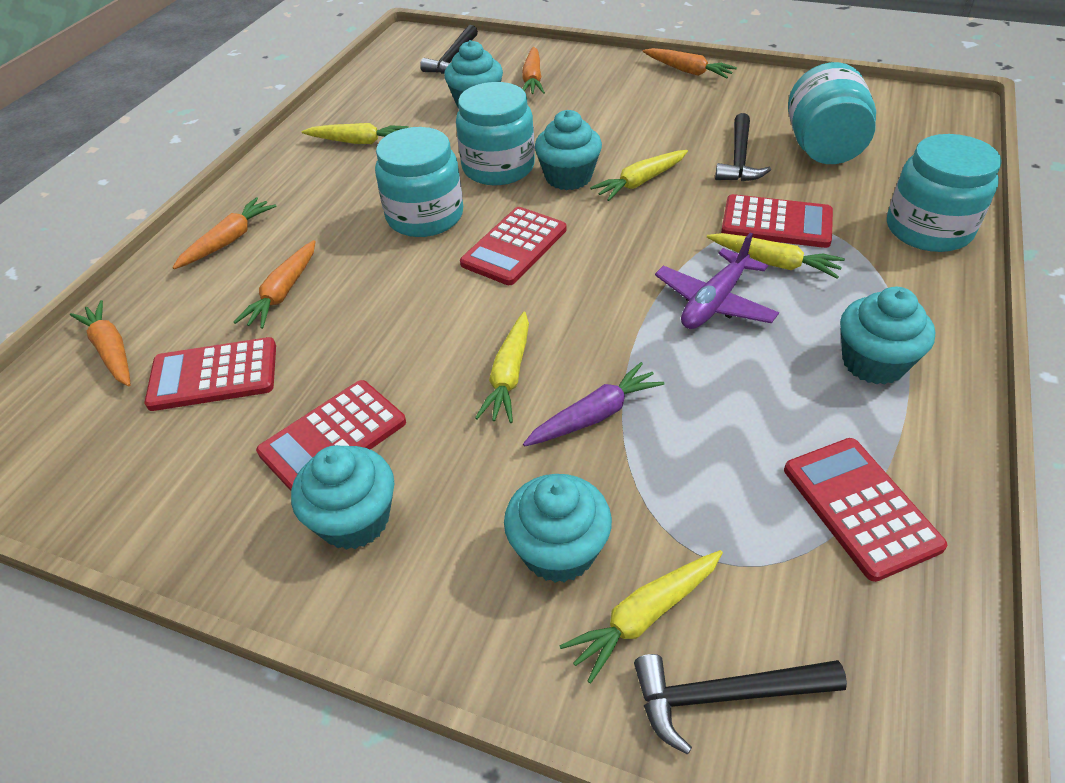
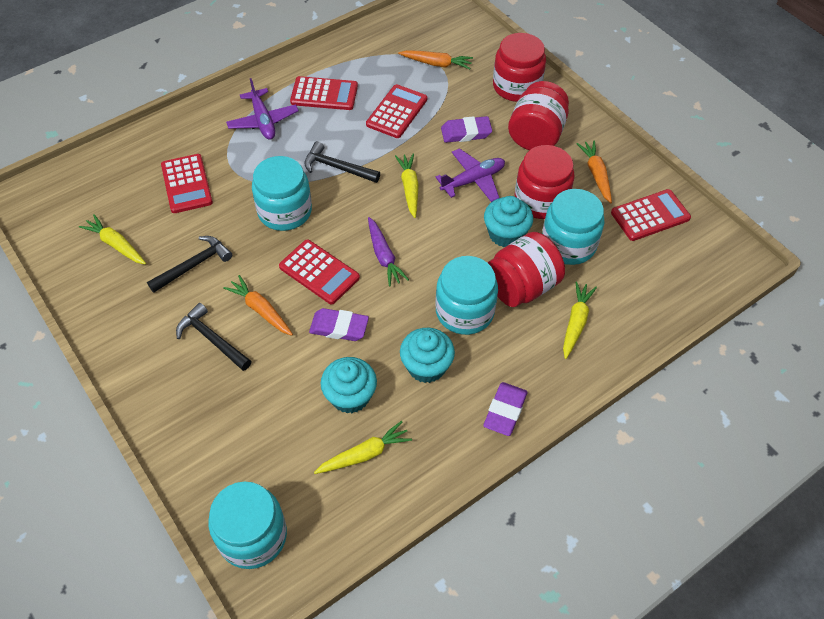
orange carrot: 5 -> 3
purple eraser: 0 -> 3
purple plane: 1 -> 2
red jar: 0 -> 4
turquoise cupcake: 5 -> 3
yellow carrot: 5 -> 4

